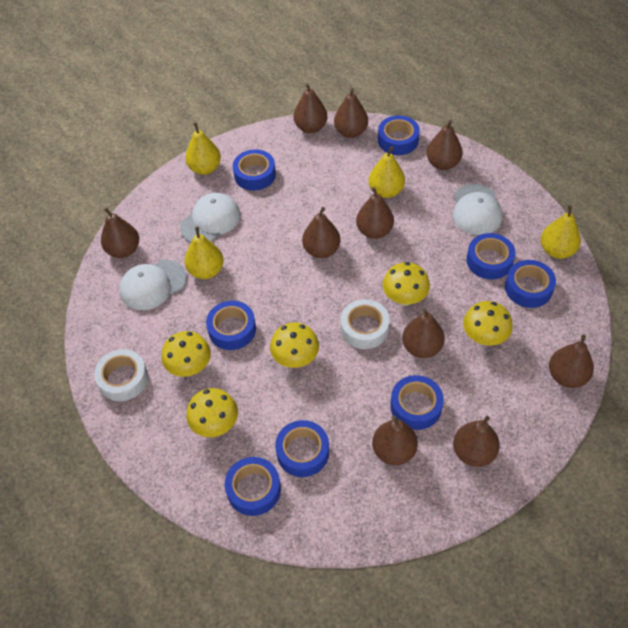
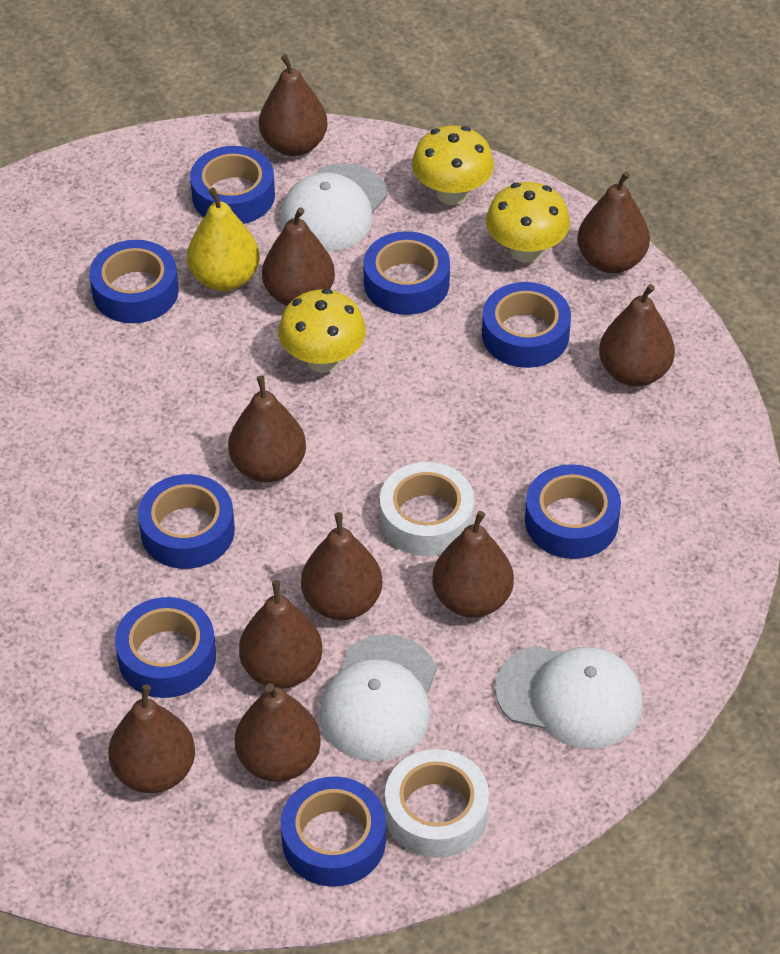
yellow mushroom: 5 -> 3
yellow pear: 4 -> 1

